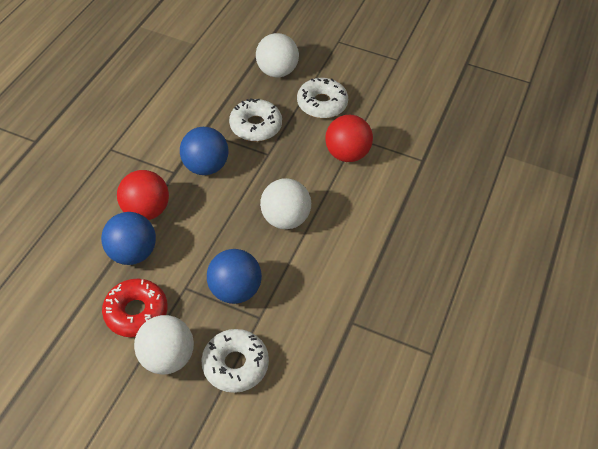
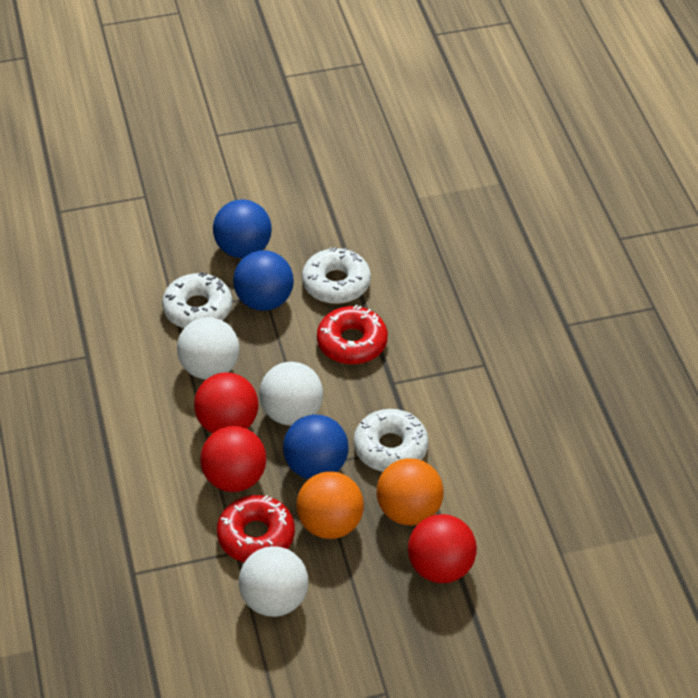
orange ball: 0 -> 2
red ball: 2 -> 3
red donut: 1 -> 2

